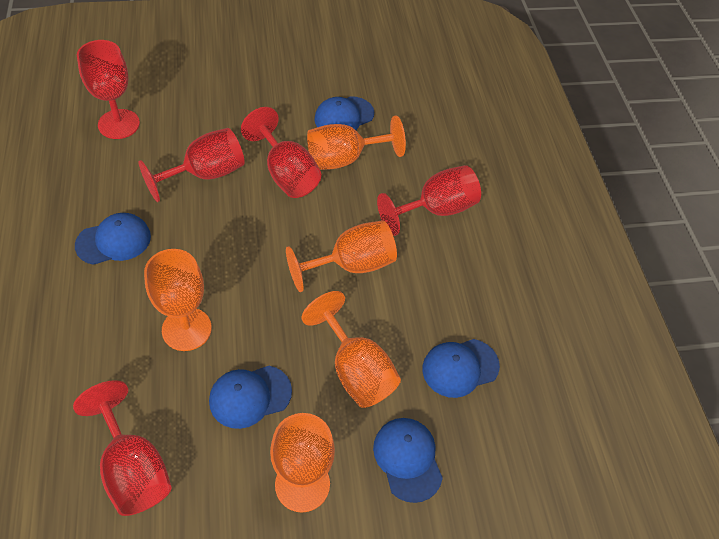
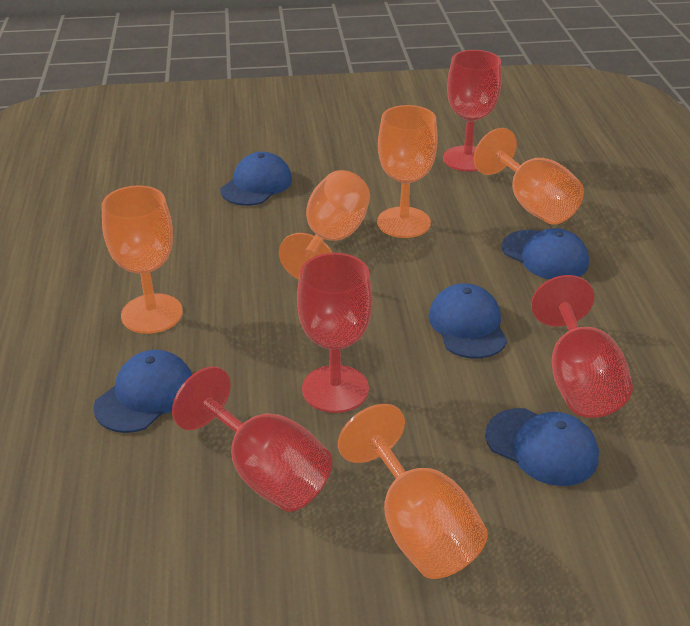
red goblet: 5 -> 4

